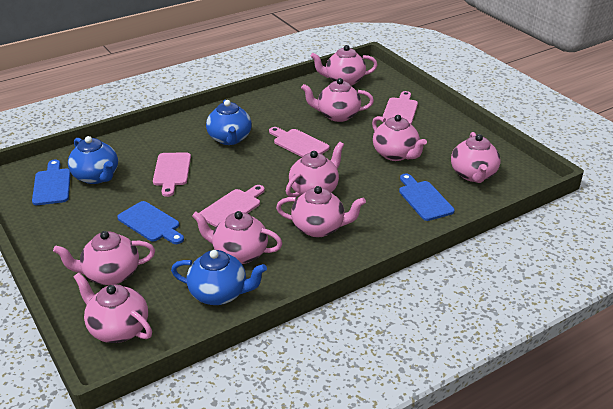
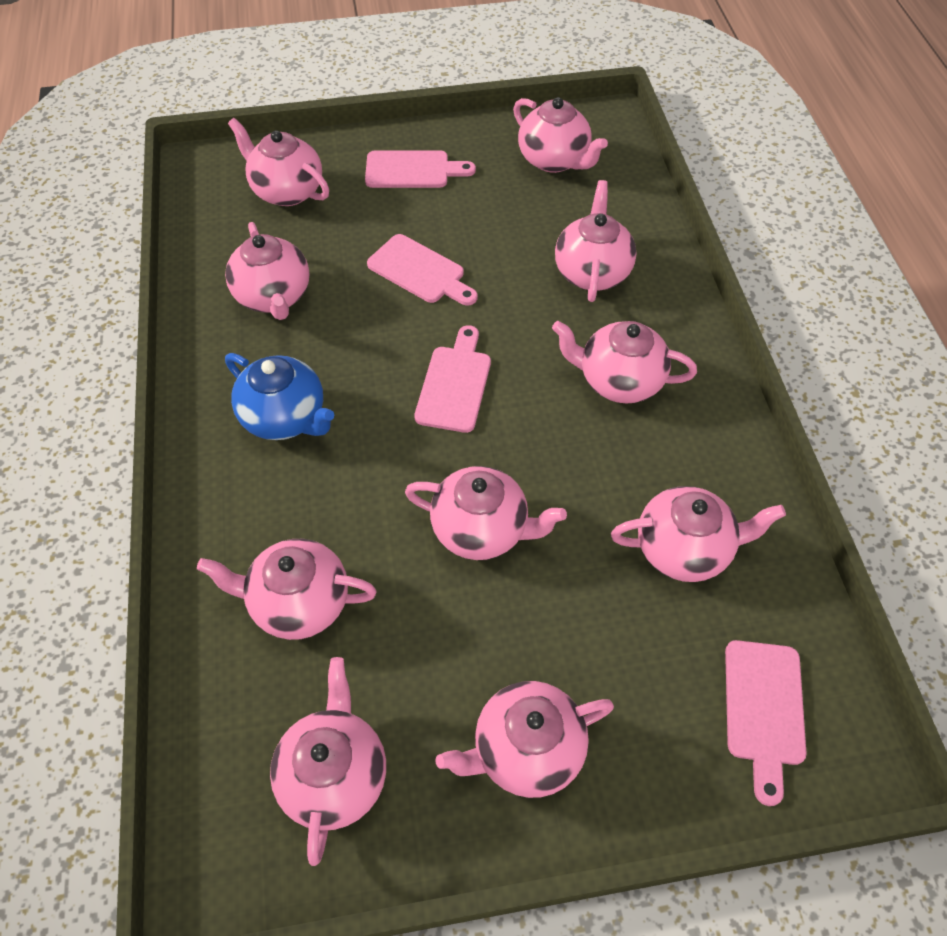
blue cutting board: 3 -> 0
blue teapot: 3 -> 1
pink teapot: 9 -> 10

